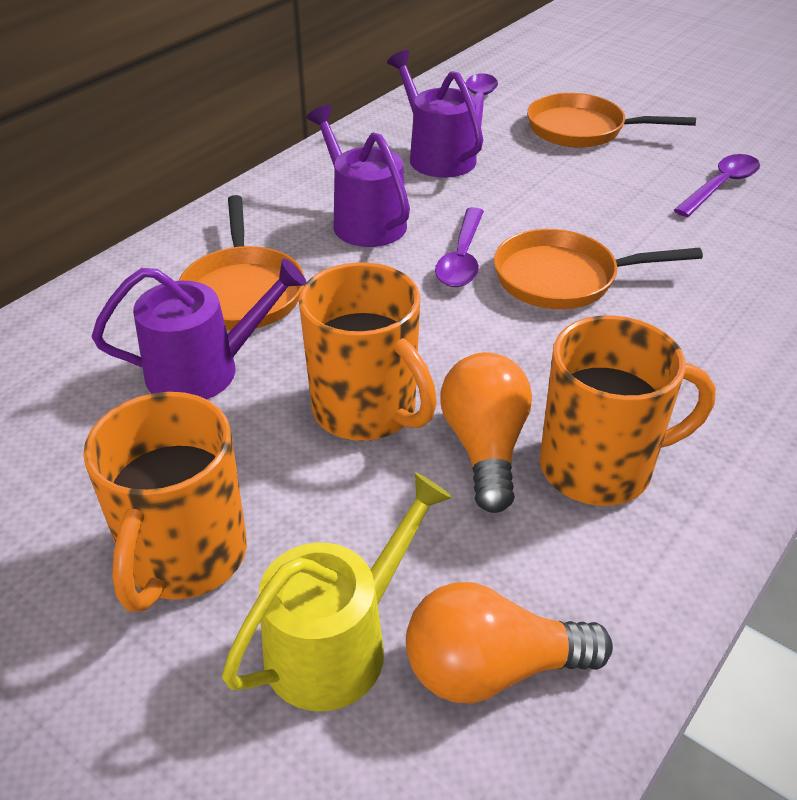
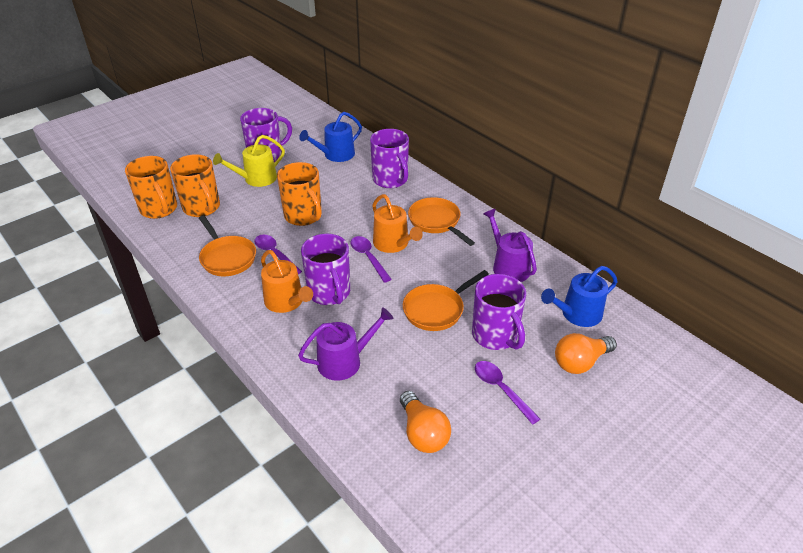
blue watering can: 0 -> 2
orange watering can: 0 -> 2
purple mug: 0 -> 4
purple watering can: 3 -> 2

